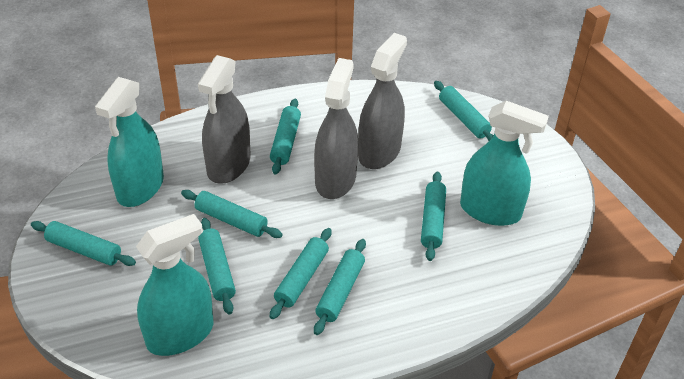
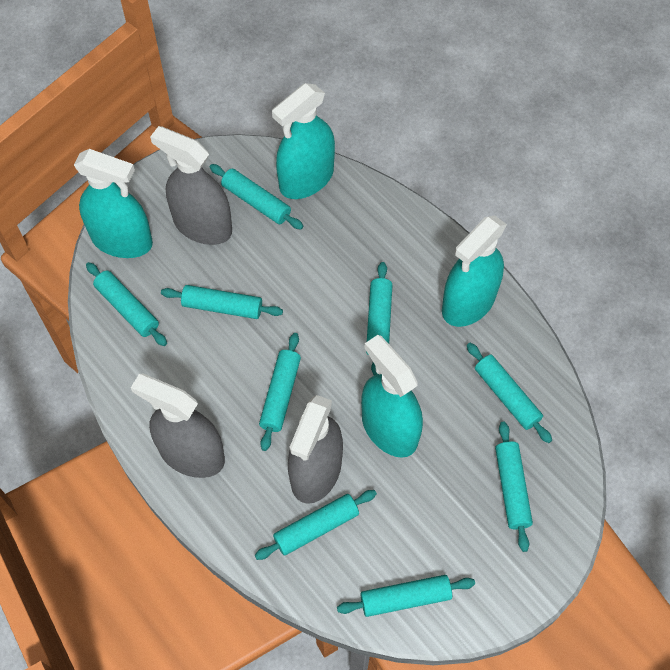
turquoise rolling pin: 8 -> 9
turquoise spray bottle: 3 -> 4

